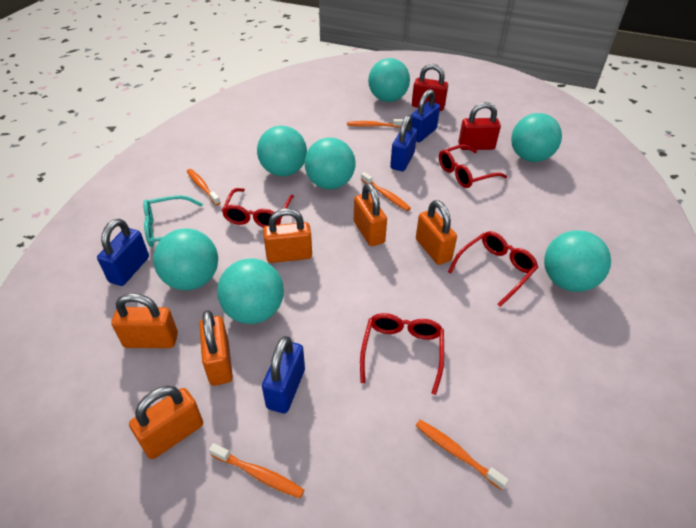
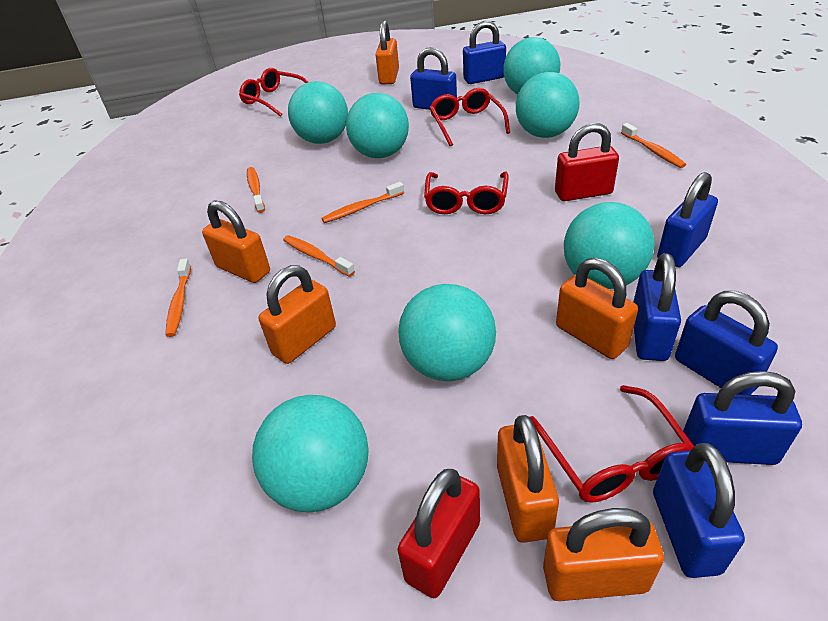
blue padlock: 4 -> 7
turquoise glasses: 1 -> 0

